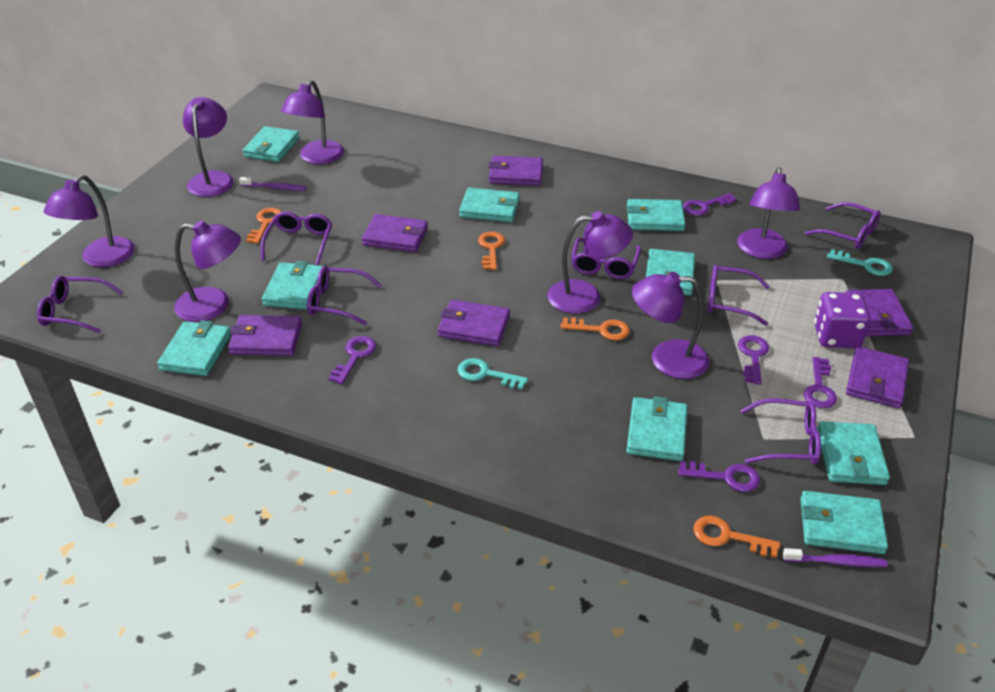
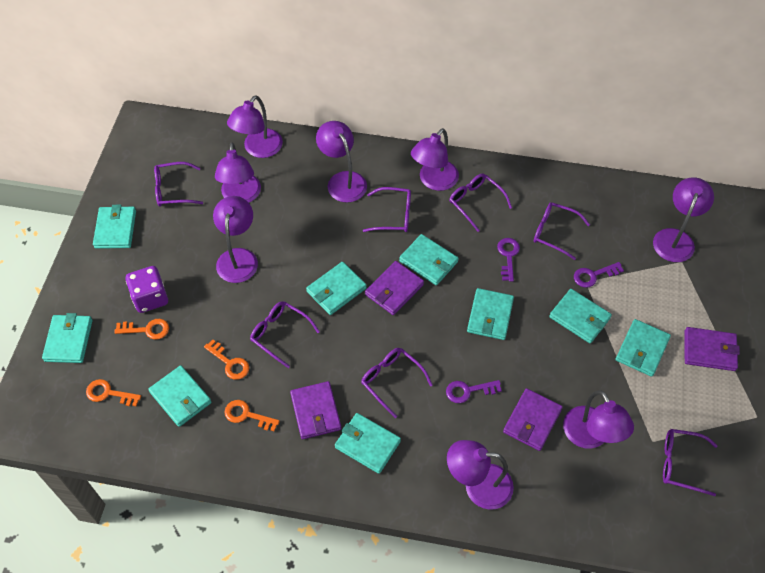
purple key: 5 -> 3
purple lamp: 7 -> 8
purple toothbrush: 2 -> 0
purple wallet: 6 -> 4
turquoise key: 2 -> 0

